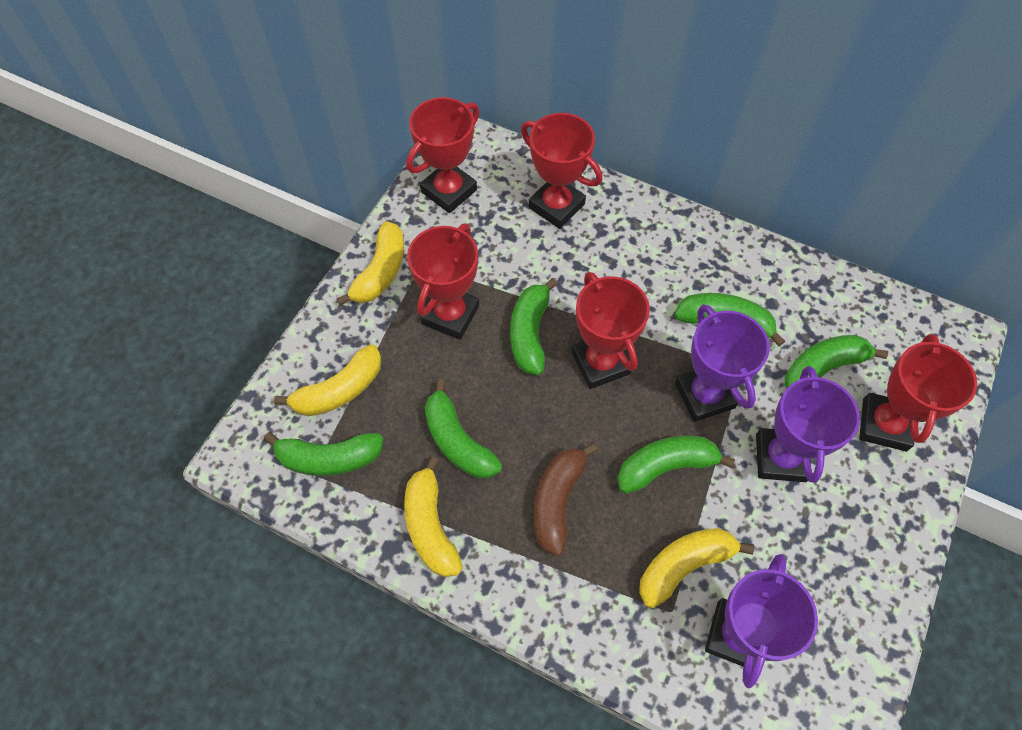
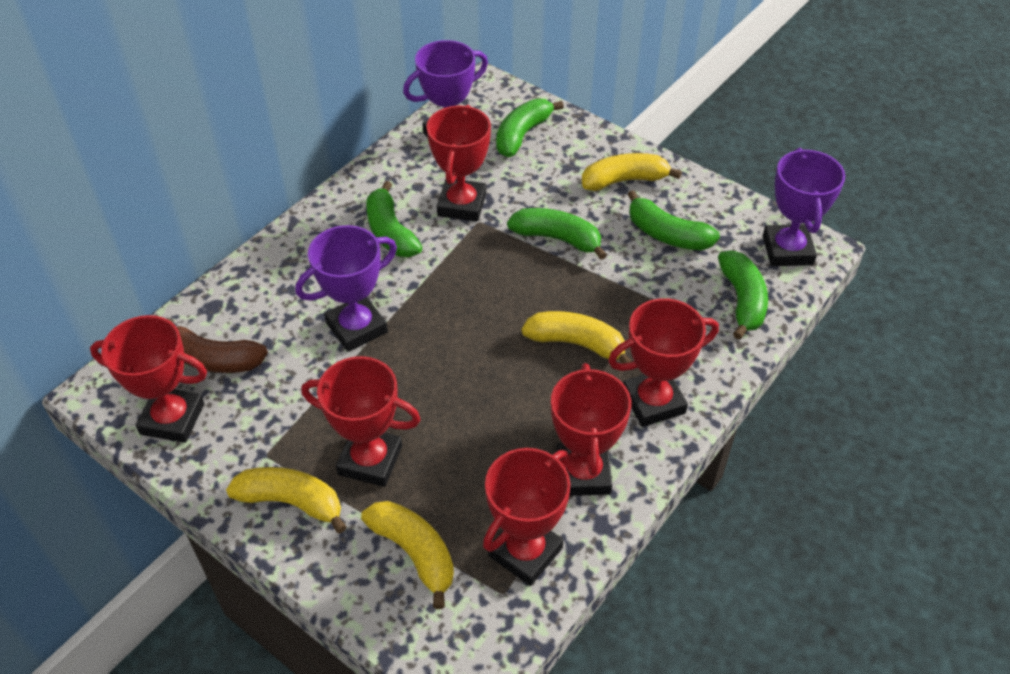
green banana: 6 -> 5
red trophy: 5 -> 6

